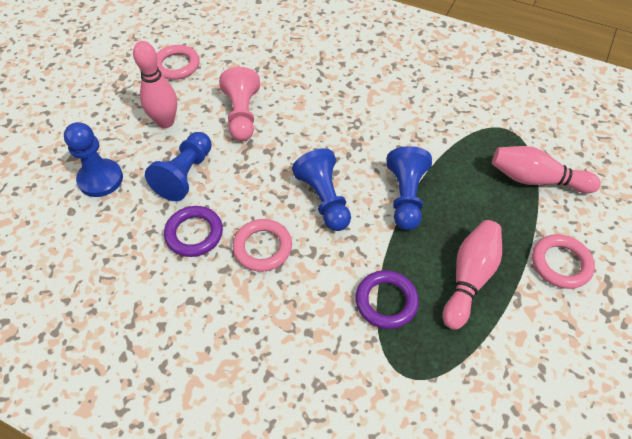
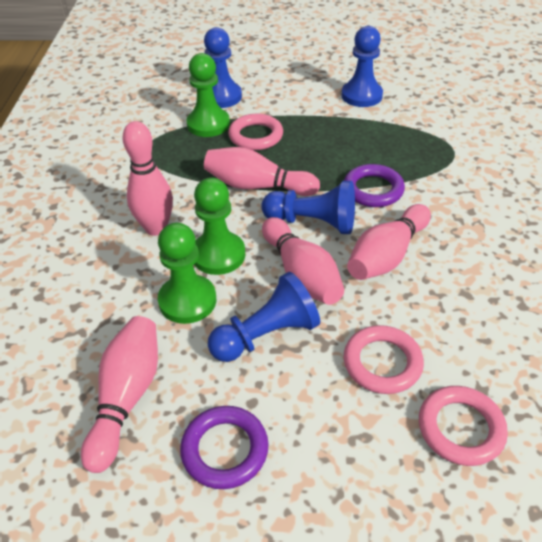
green pawn: 0 -> 3
pink bowling pin: 3 -> 5
pink pawn: 1 -> 0

